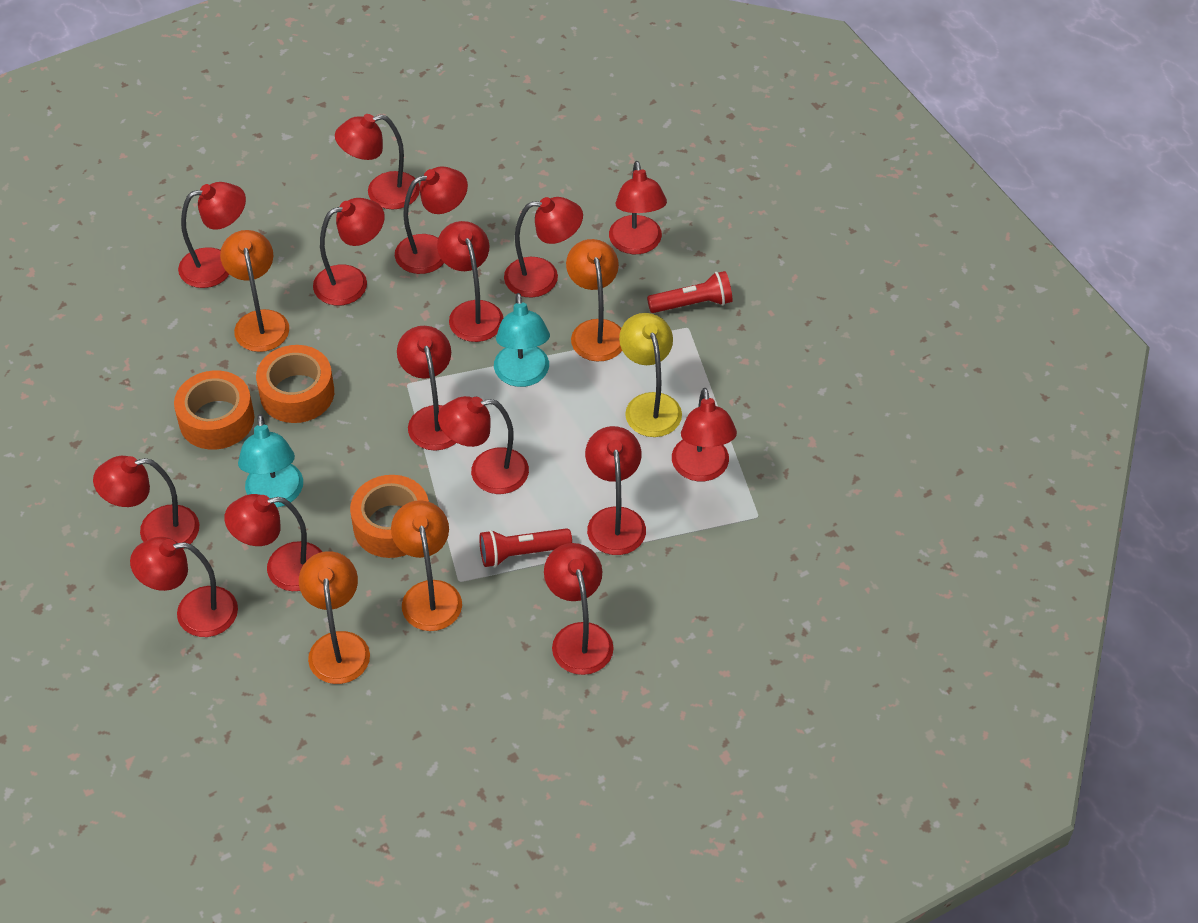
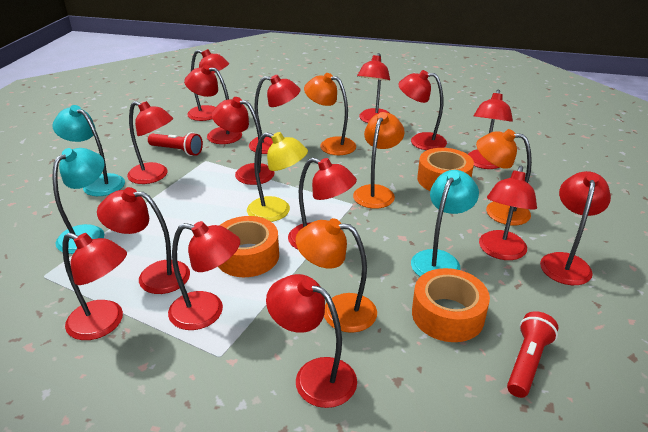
turquoise lamp: 2 -> 3

